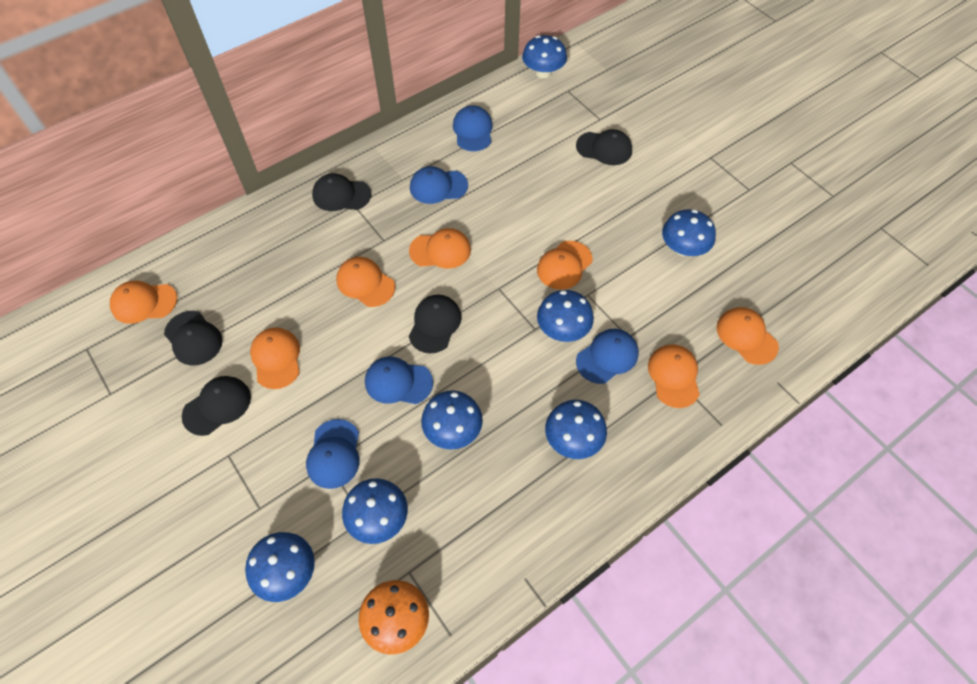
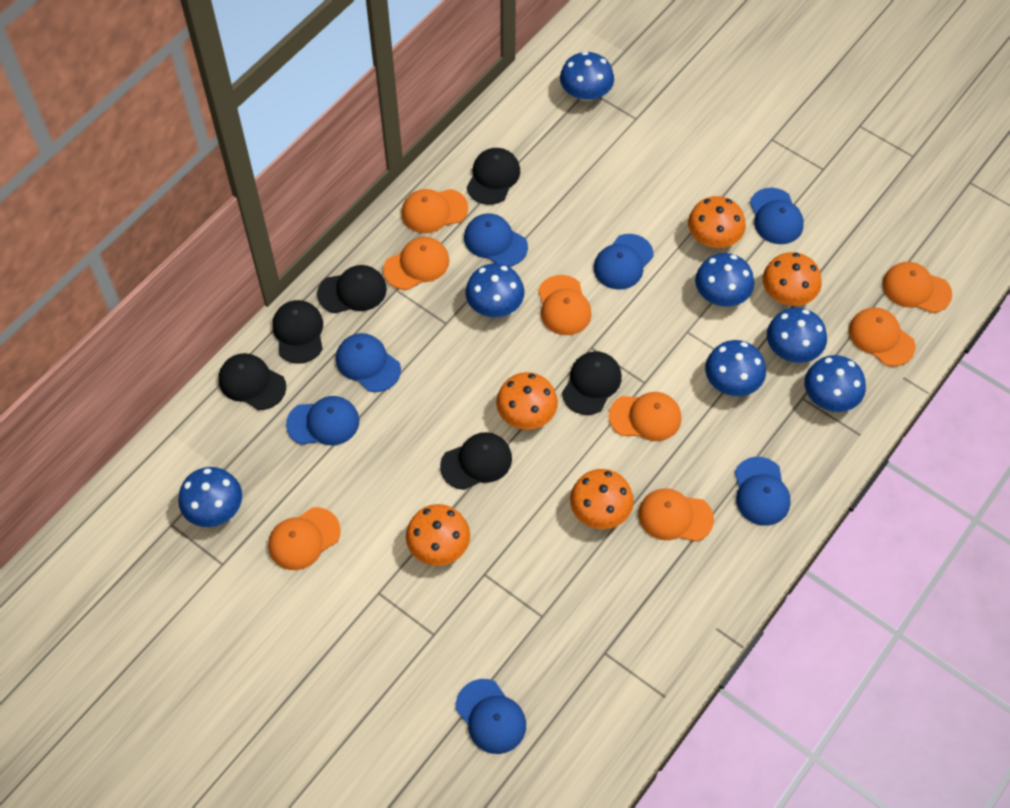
black cap: 5 -> 6
blue cap: 5 -> 7
orange cap: 7 -> 8
orange mushroom: 1 -> 5

